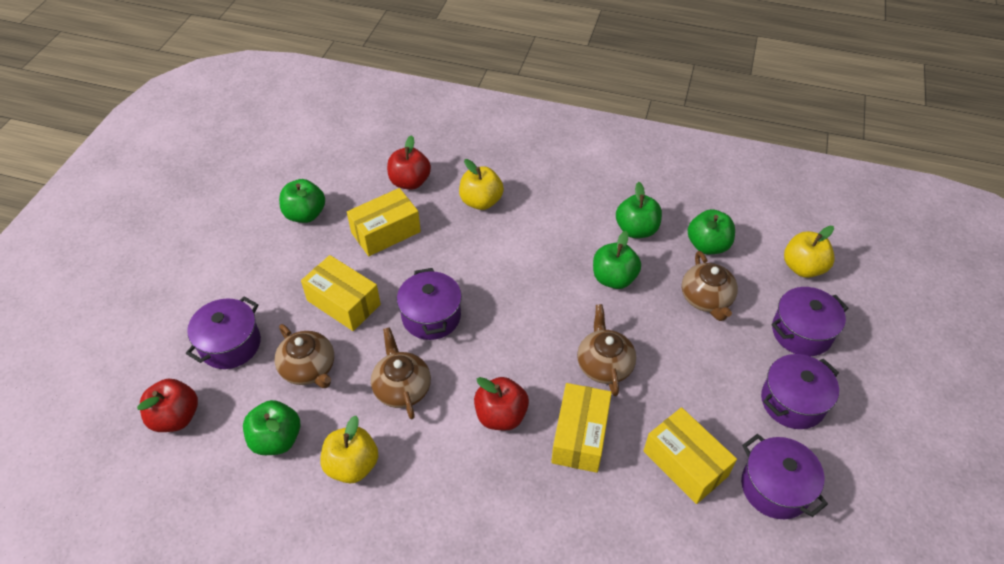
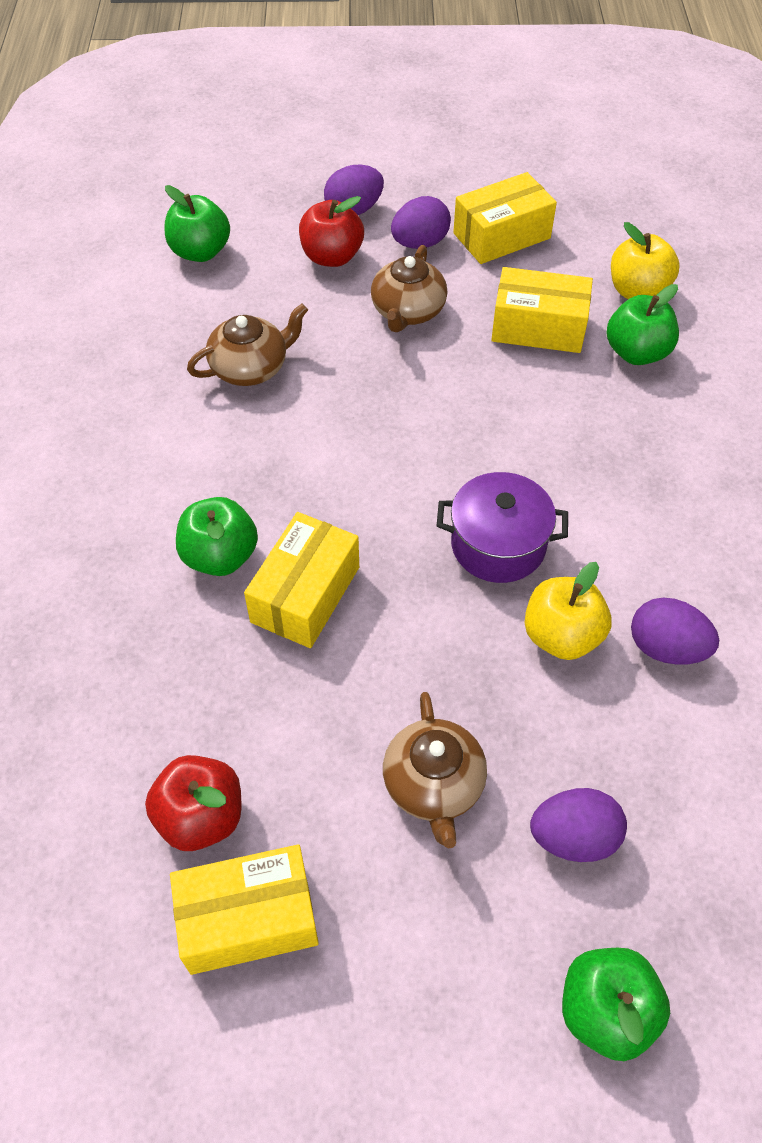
brown teapot: 4 -> 3
green apple: 5 -> 4
purple egg: 0 -> 4
purple pot: 5 -> 1
red apple: 3 -> 2
yellow apple: 3 -> 2

